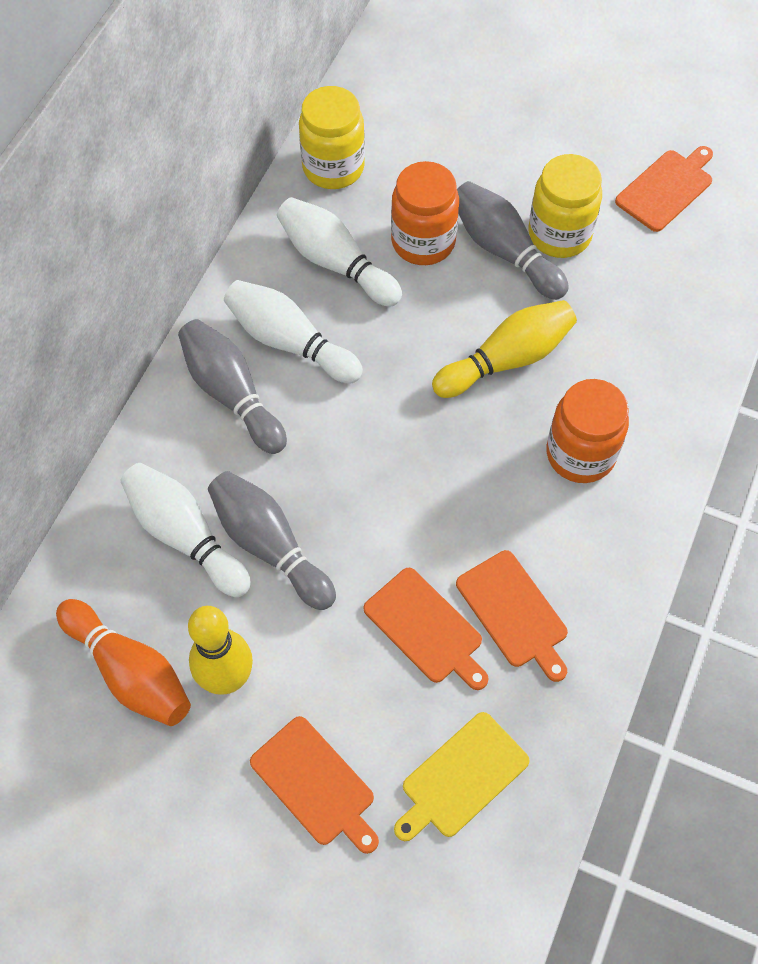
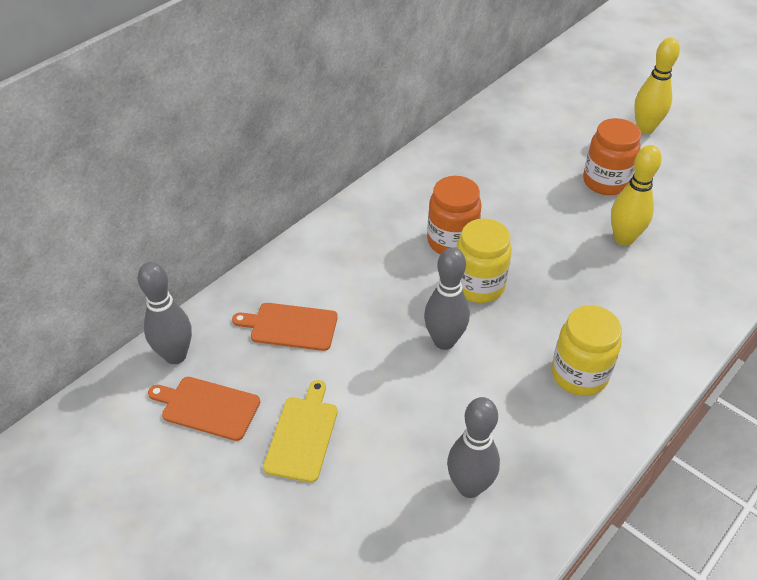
orange bowling pin: 1 -> 0
orange cutting board: 4 -> 2
white bowling pin: 3 -> 0

